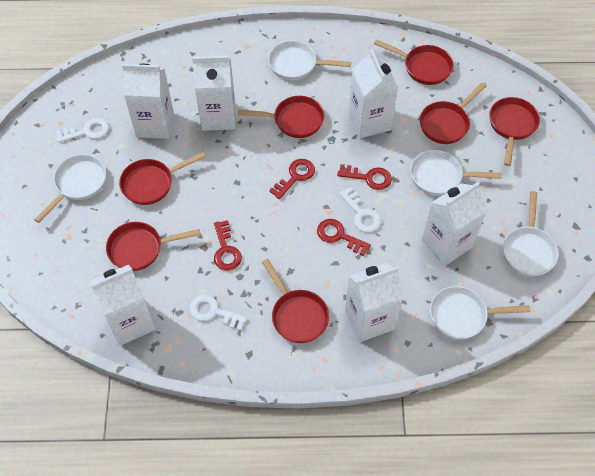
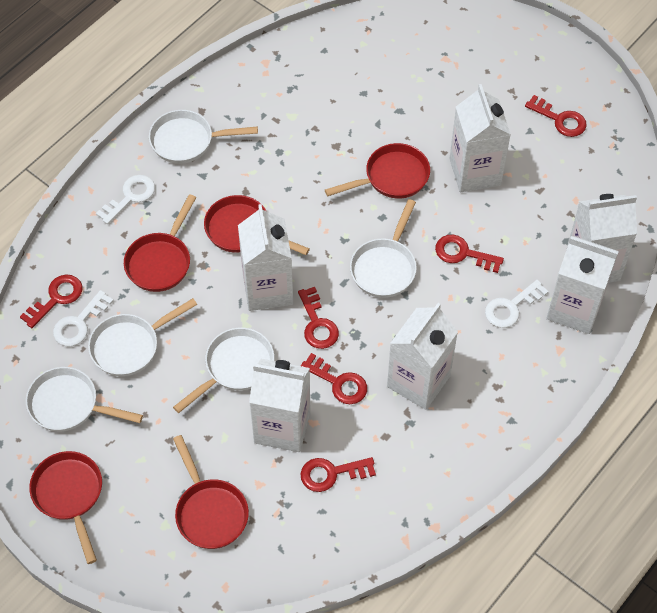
red key: 4 -> 6
red pan: 7 -> 5

